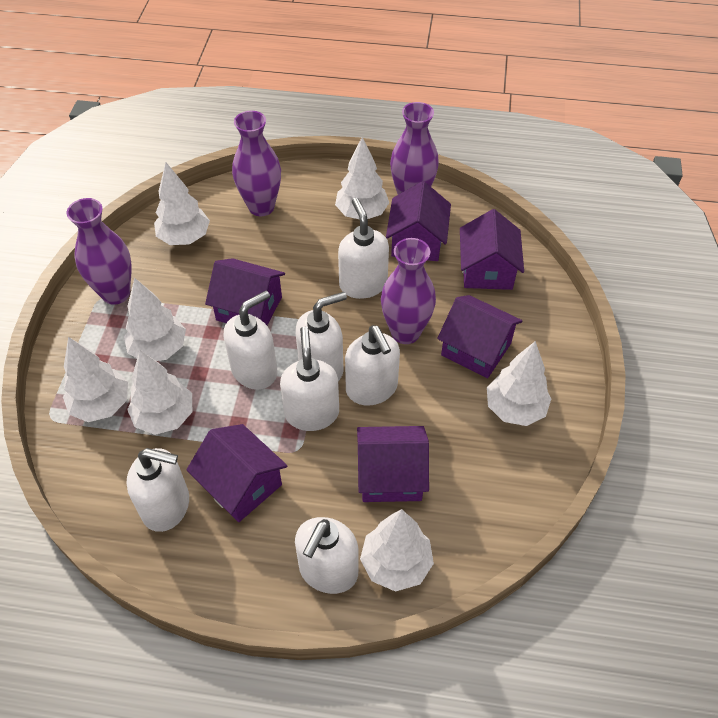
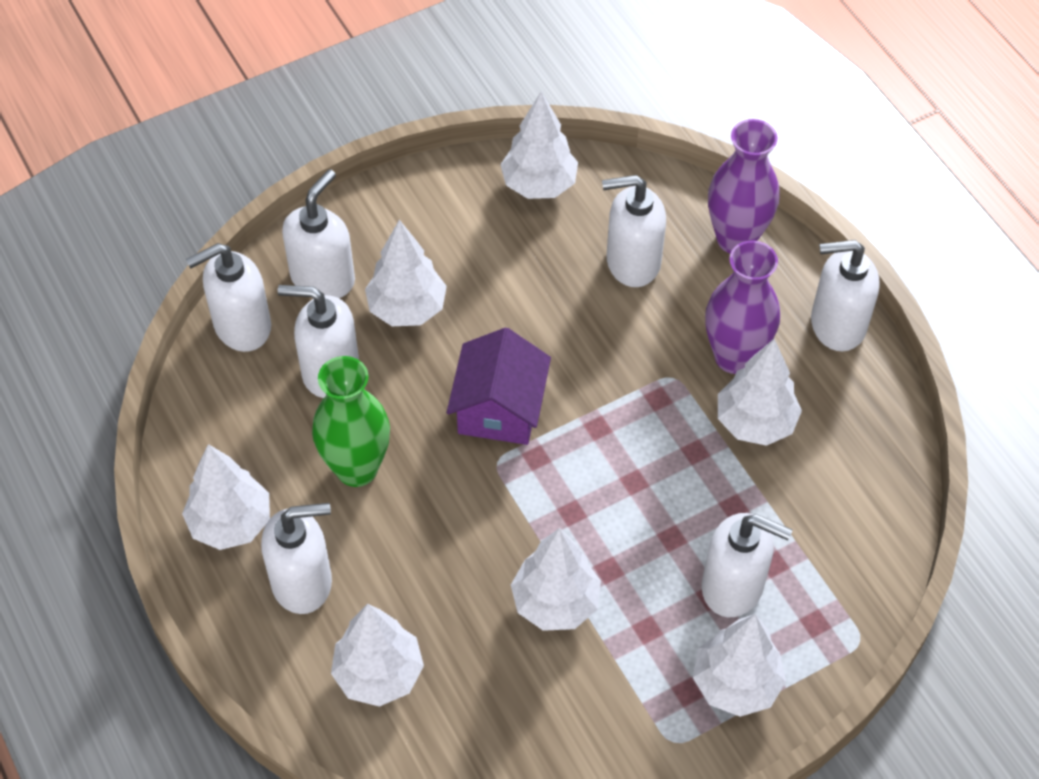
green vase: 0 -> 1
purple house: 6 -> 1
purple vase: 4 -> 2

